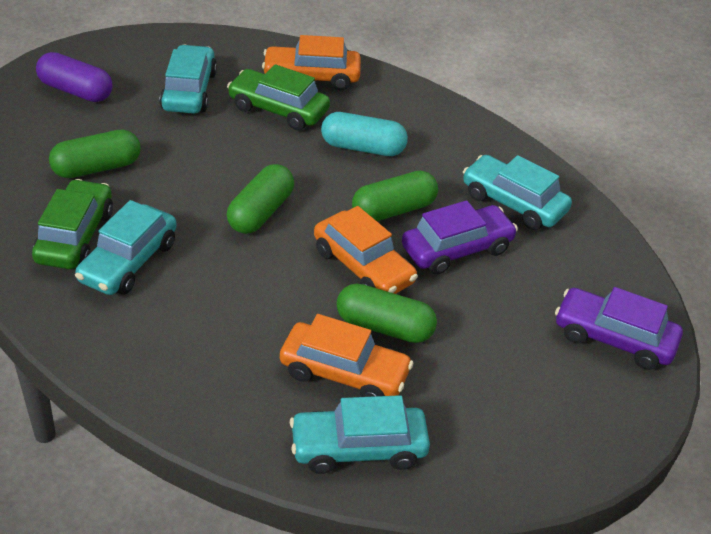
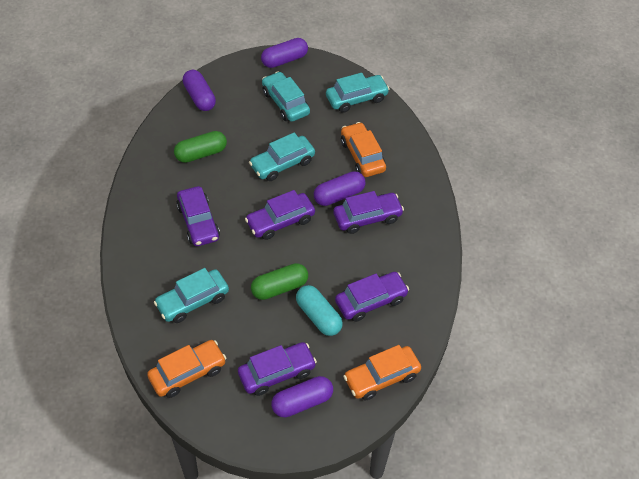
green capsule: 4 -> 2
green car: 2 -> 0
purple capsule: 1 -> 4
purple car: 2 -> 5

